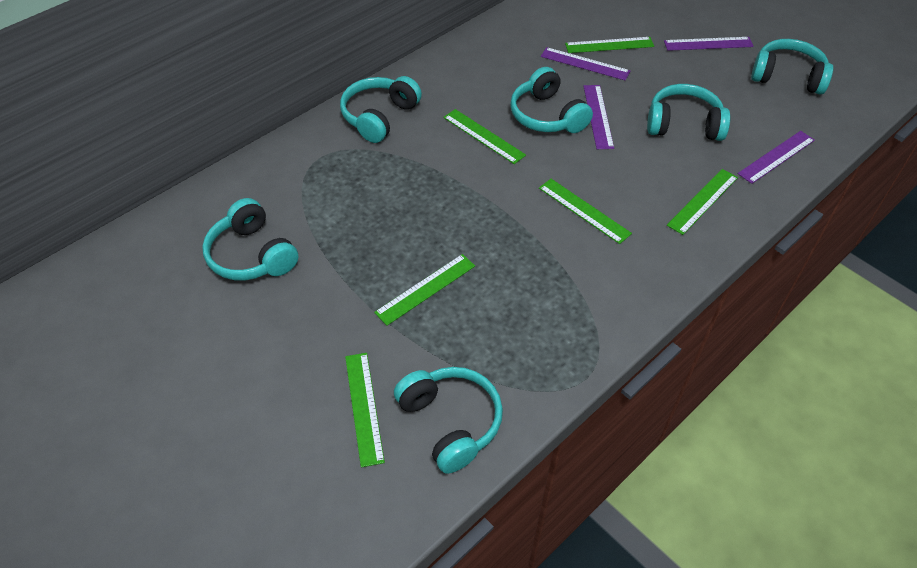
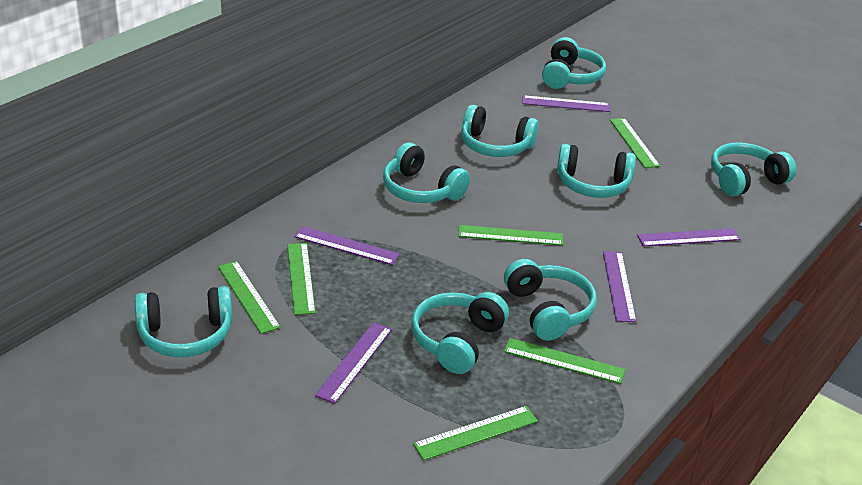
purple ruler: 4 -> 5
turquoise headphones: 6 -> 8

